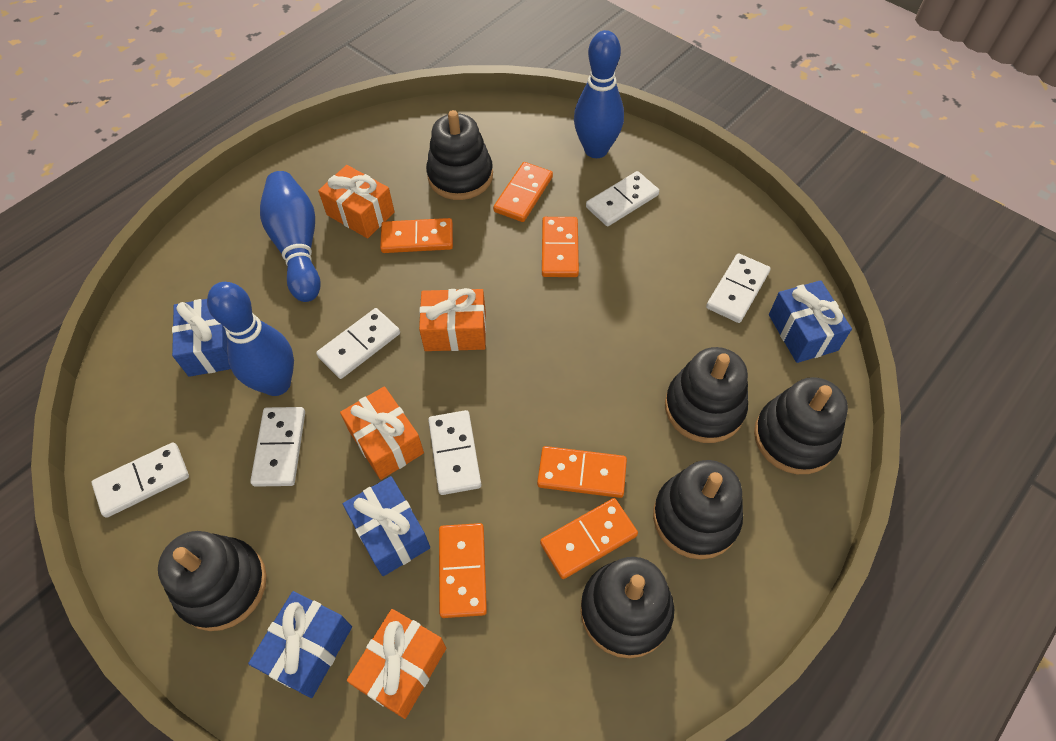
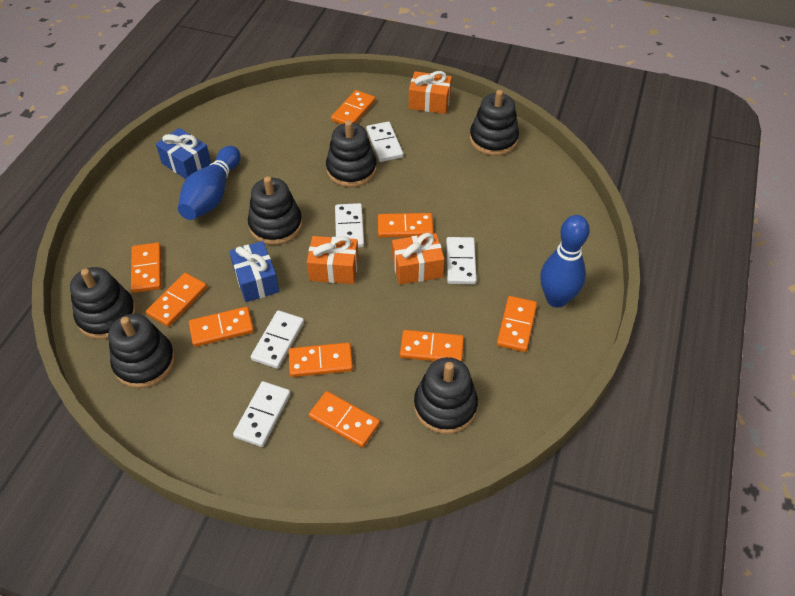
blue bowling pin: 3 -> 2
blue gift: 4 -> 2
orange domino: 6 -> 9
orange gift: 4 -> 3
white domino: 6 -> 5

